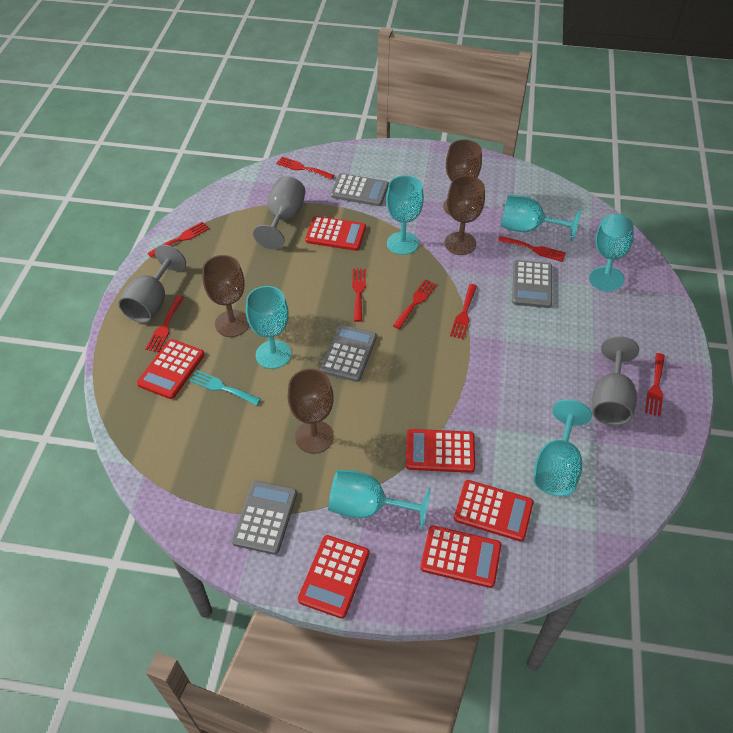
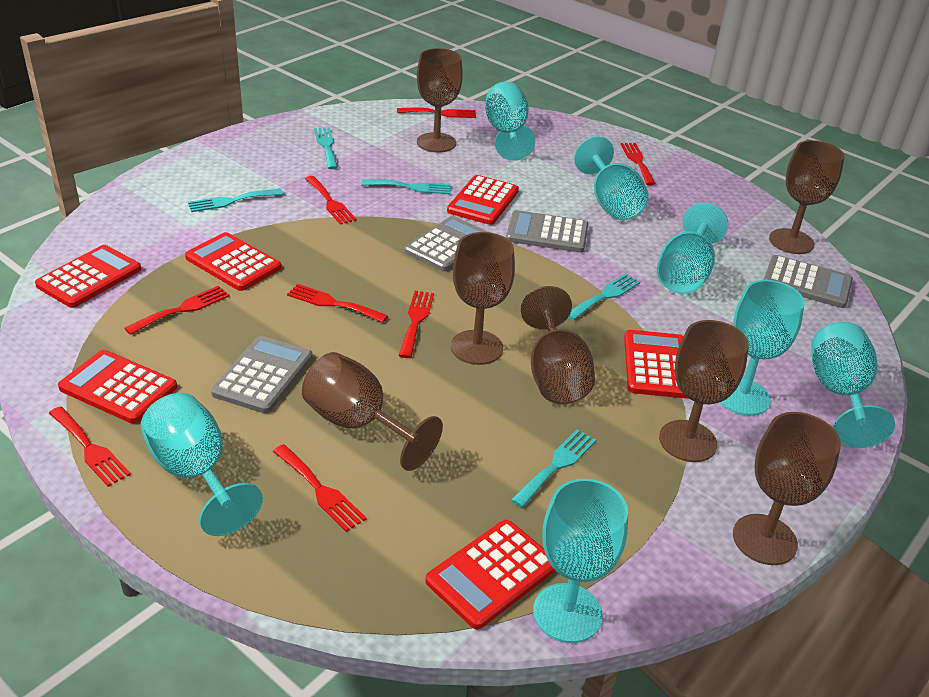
brown goblet: 4 -> 7
grey goblet: 3 -> 0
turquoise fork: 1 -> 5
turquoise goblet: 6 -> 7

